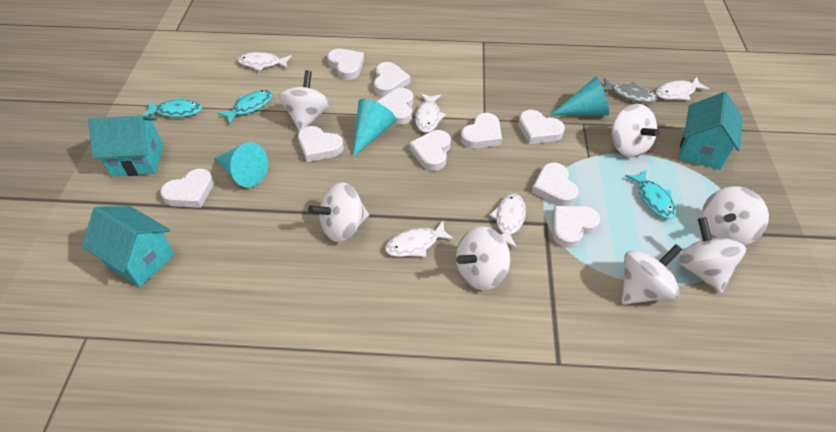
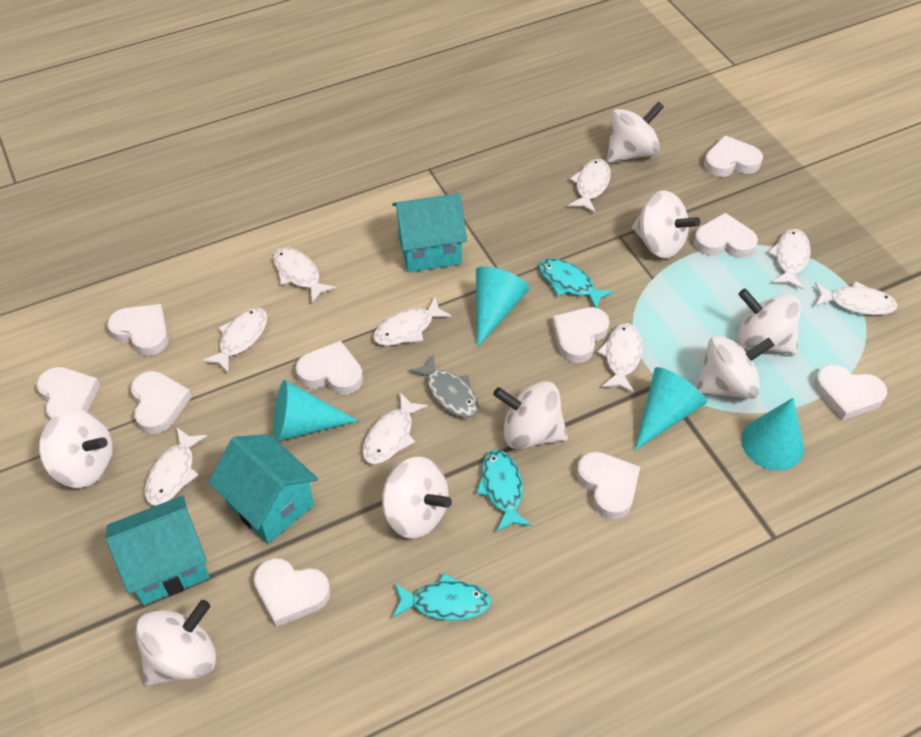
turquoise cone: 3 -> 4
white fish: 5 -> 9
white spinning top: 7 -> 8

